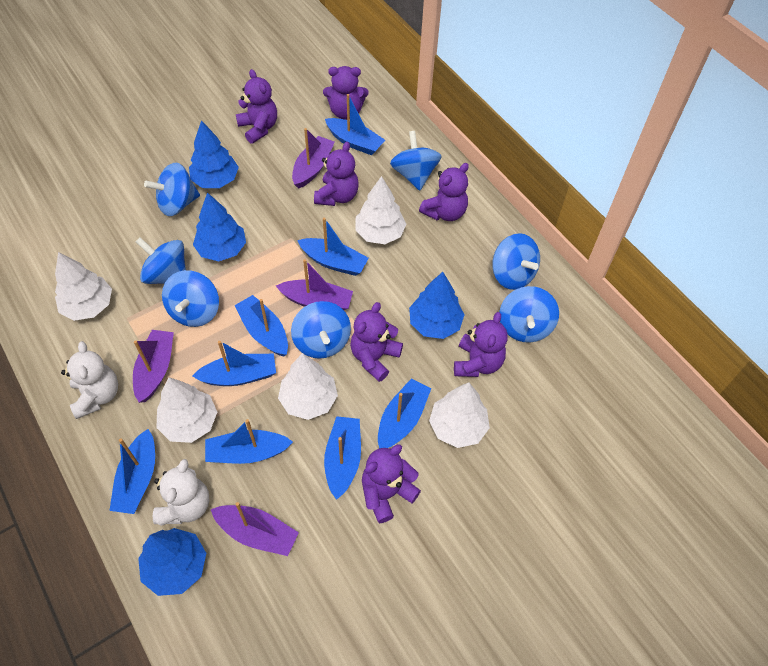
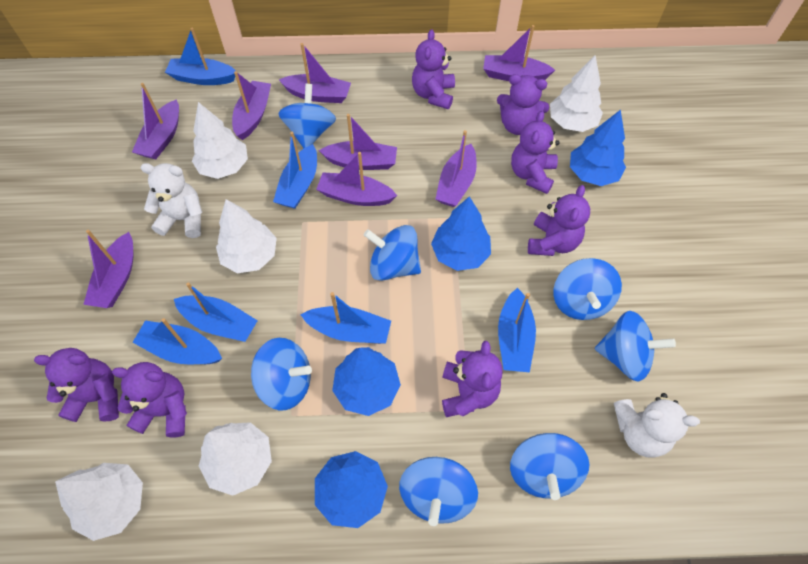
blue boat: 8 -> 6
purple boat: 4 -> 8

